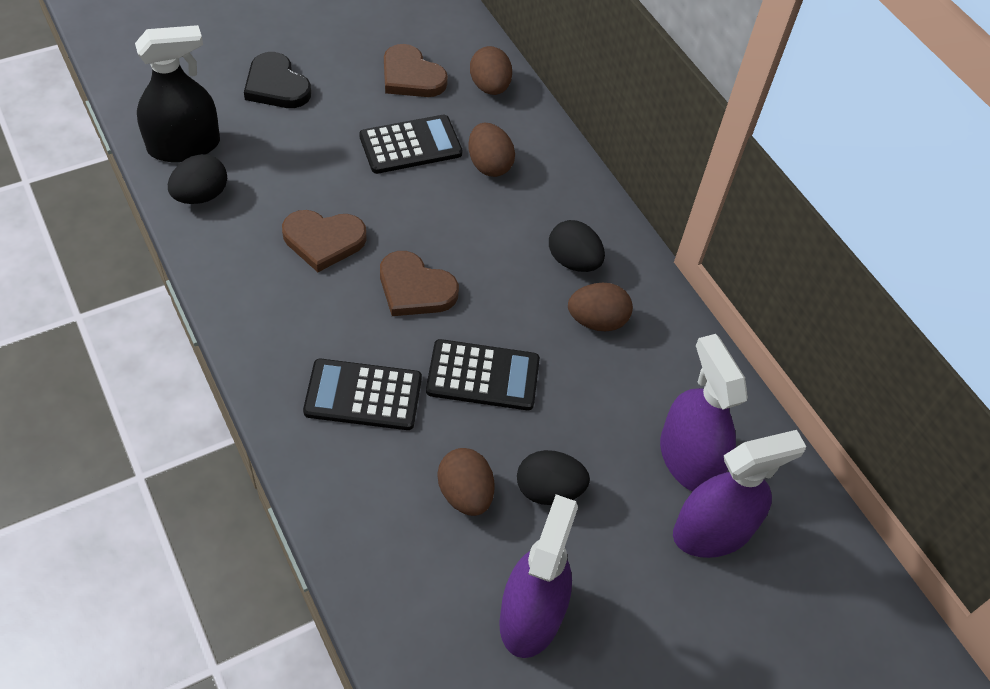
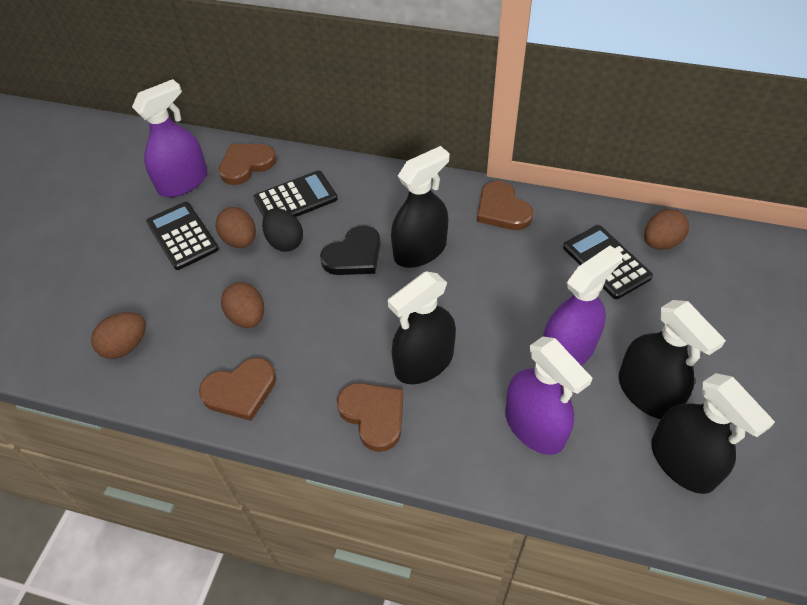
black egg: 3 -> 1
black spray bottle: 1 -> 4
brown heart: 3 -> 4

